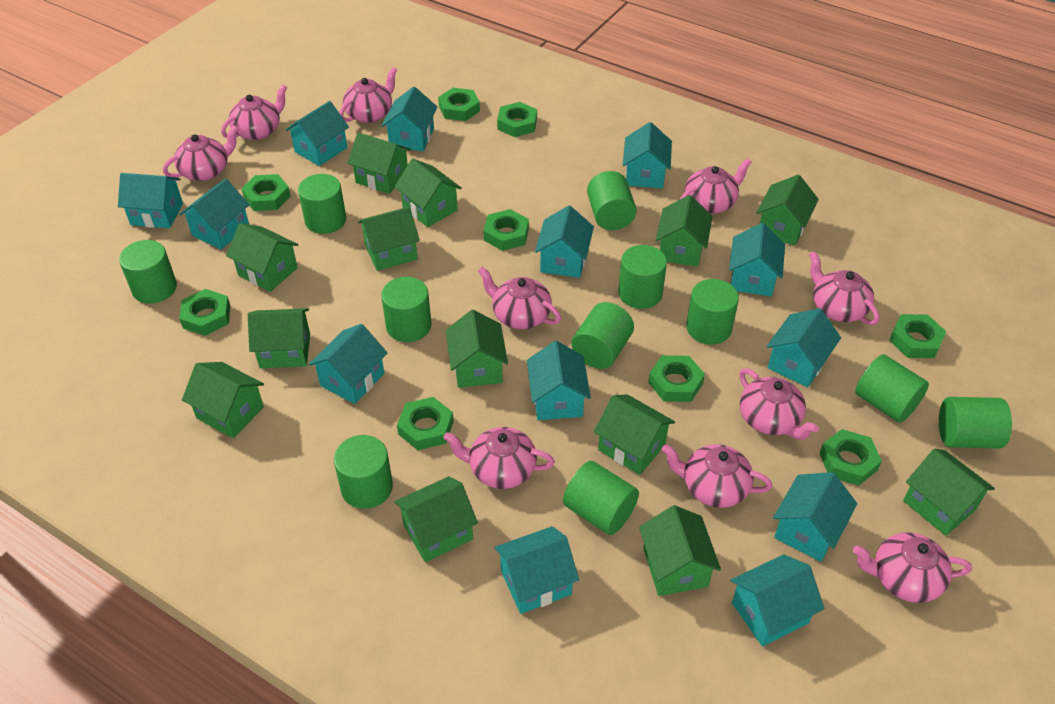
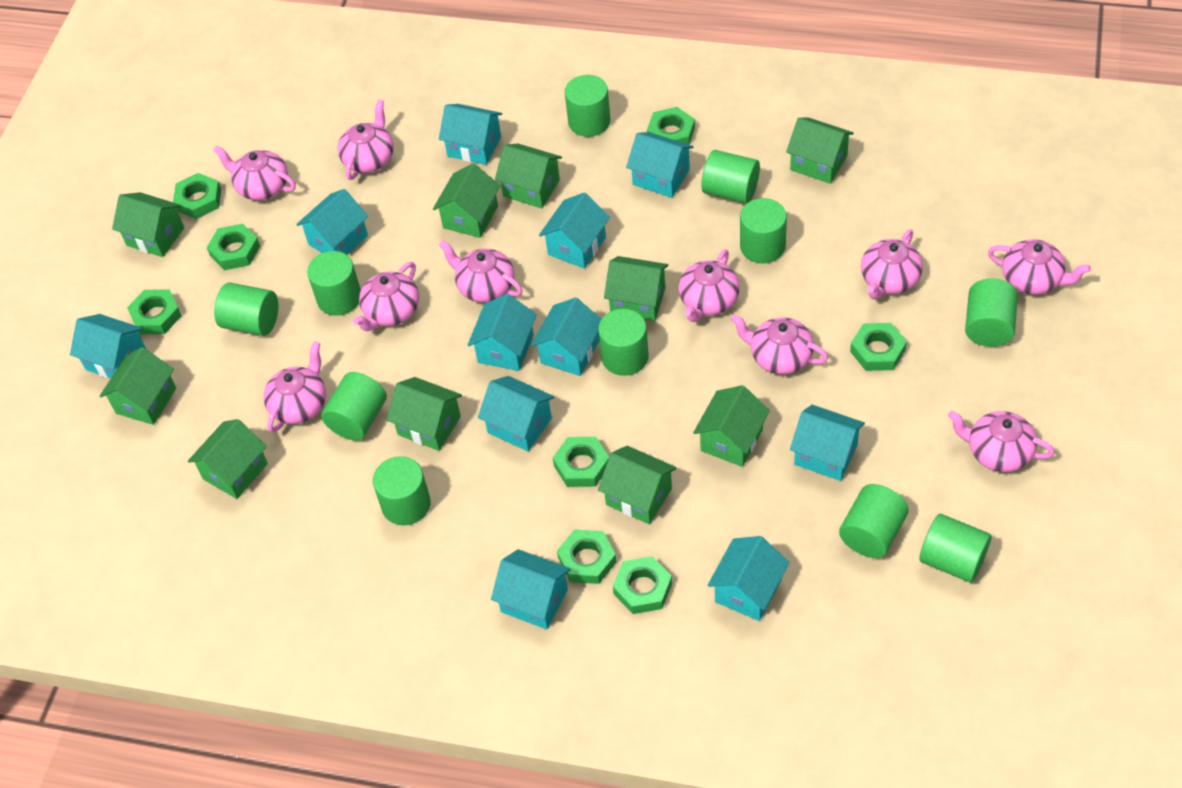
green house: 13 -> 10
green nut: 9 -> 8
turquoise house: 13 -> 11

